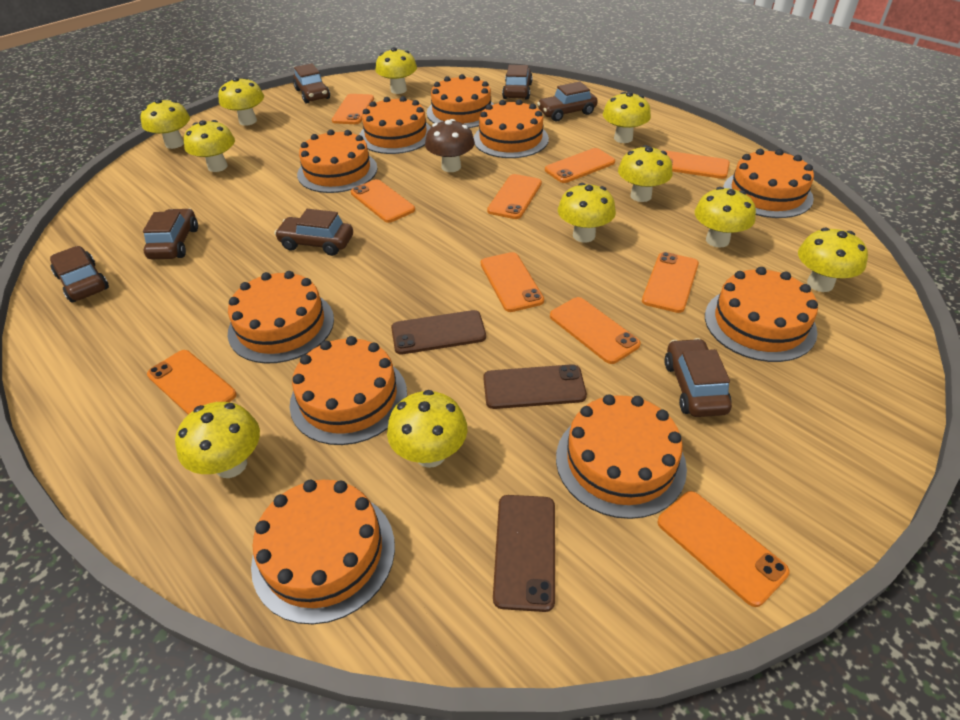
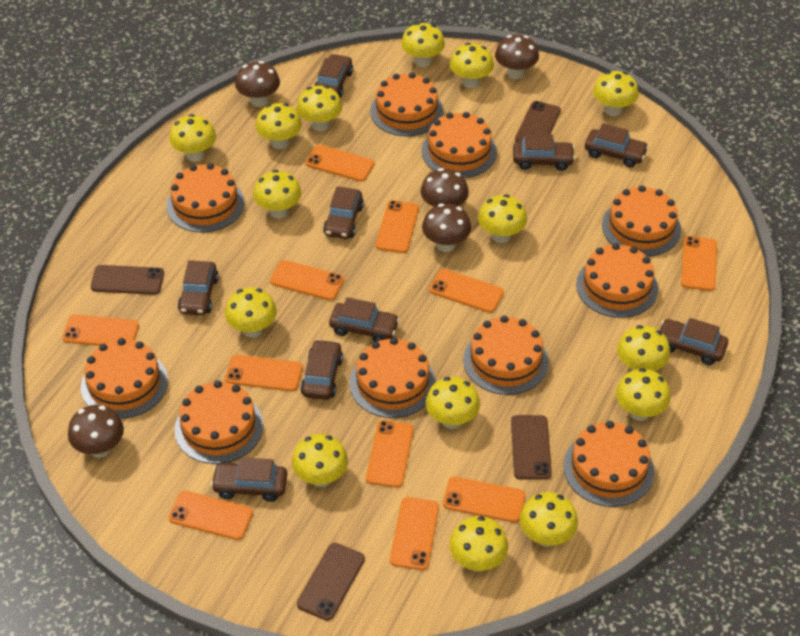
brown car: 7 -> 9
brown mushroom: 1 -> 5
brown phone: 3 -> 4
orange phone: 10 -> 11
yellow mushroom: 11 -> 15

